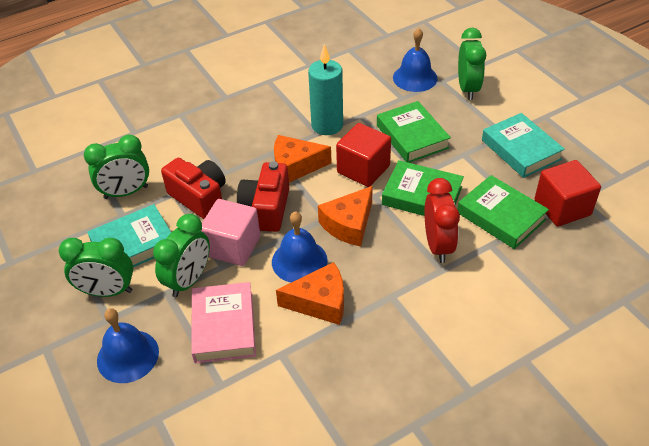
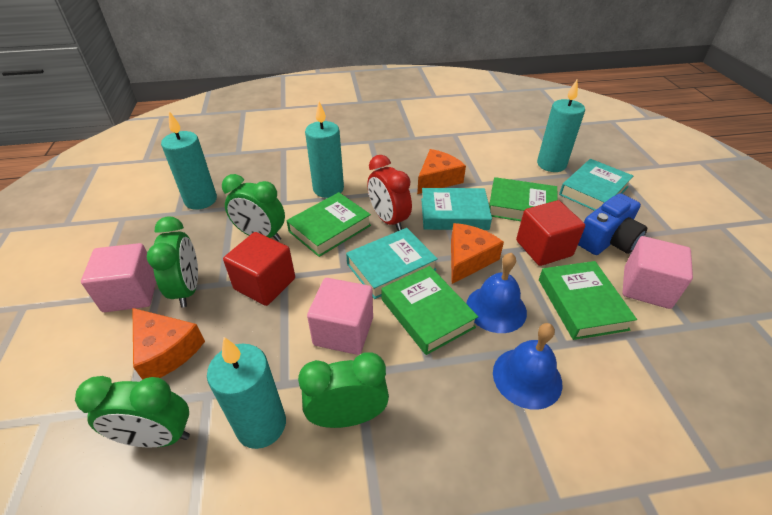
blue bell: 3 -> 2
blue camera: 0 -> 1
green book: 3 -> 4
pink book: 1 -> 0
pink cube: 1 -> 3
red camera: 2 -> 0
turquoise book: 2 -> 3
turquoise candle: 1 -> 4

